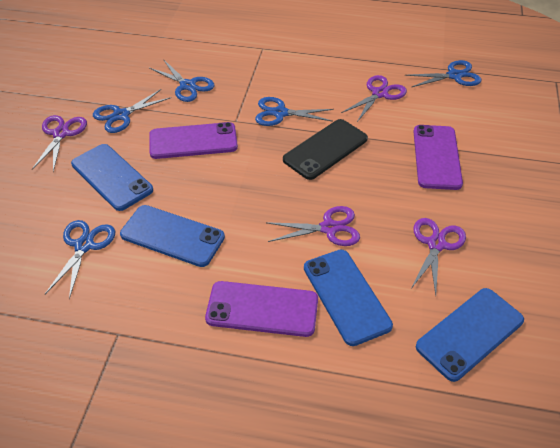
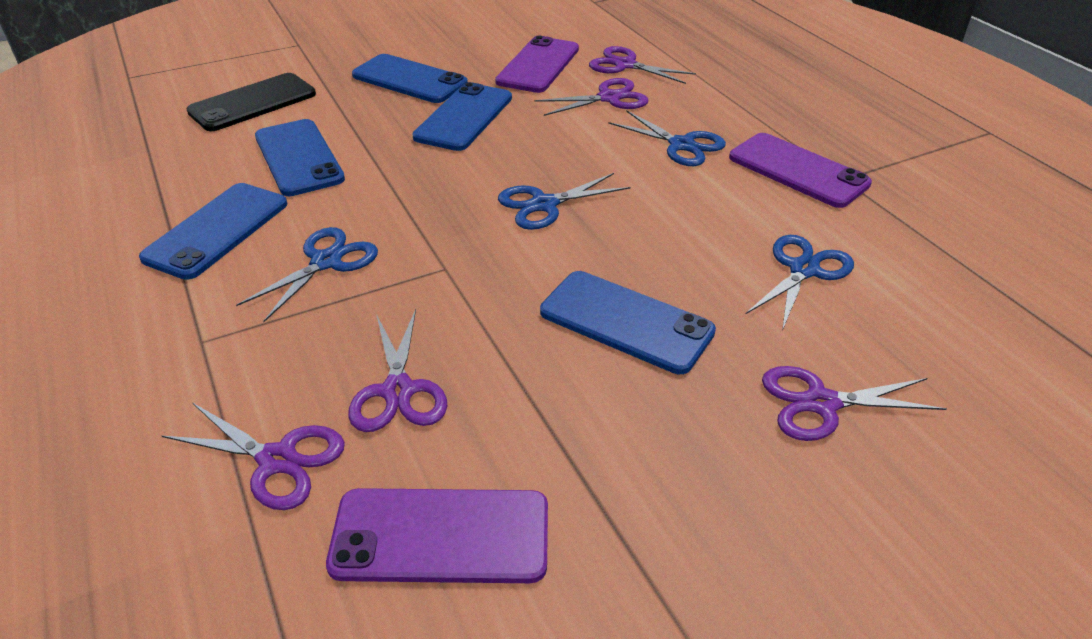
blue phone: 4 -> 5
blue scissors: 5 -> 4
purple scissors: 4 -> 5

